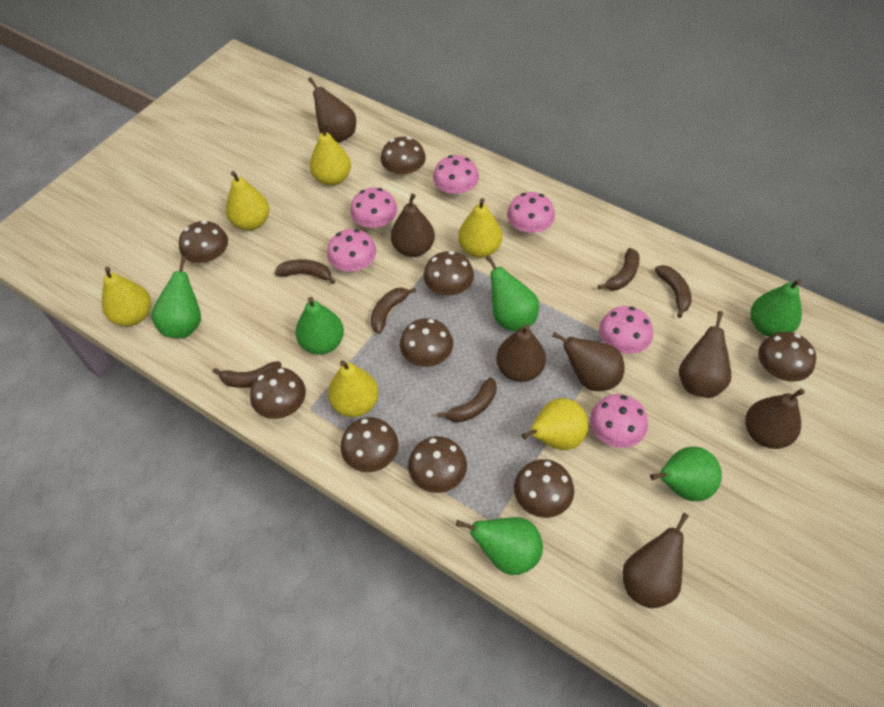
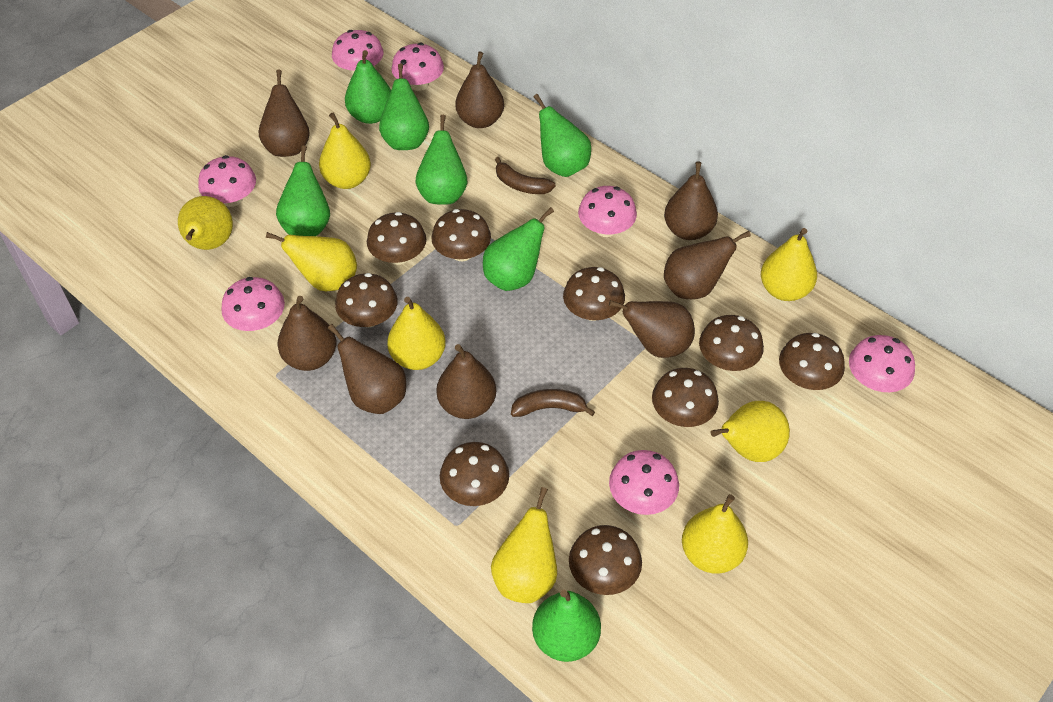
brown banana: 6 -> 2
brown pear: 7 -> 8
green pear: 6 -> 7
pink mushroom: 6 -> 7
yellow pear: 6 -> 8

